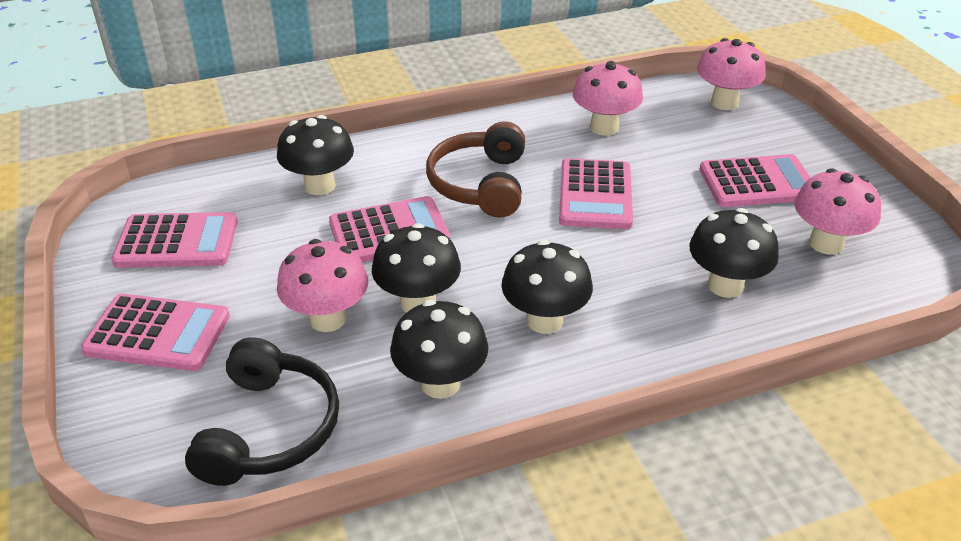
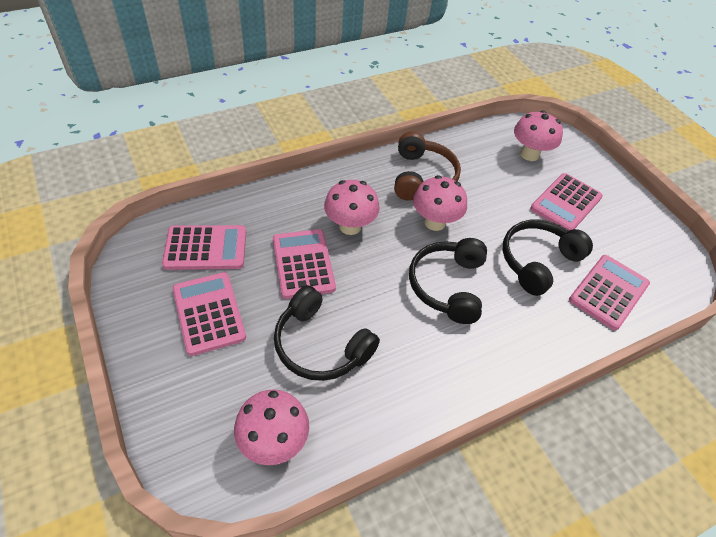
black headphones: 1 -> 3
black mushroom: 5 -> 0

